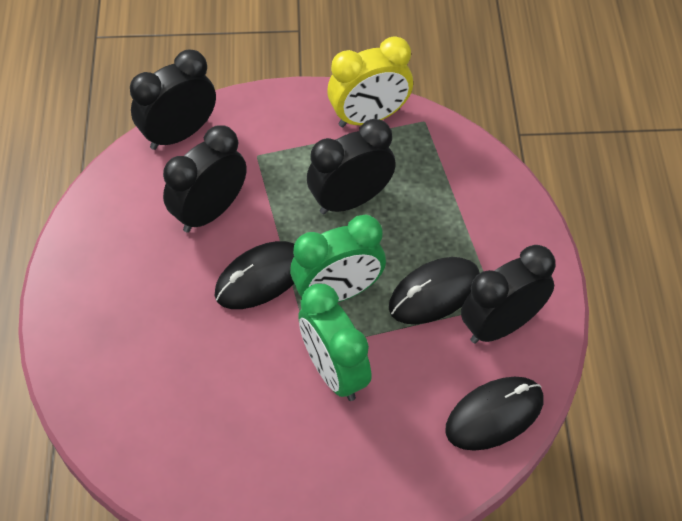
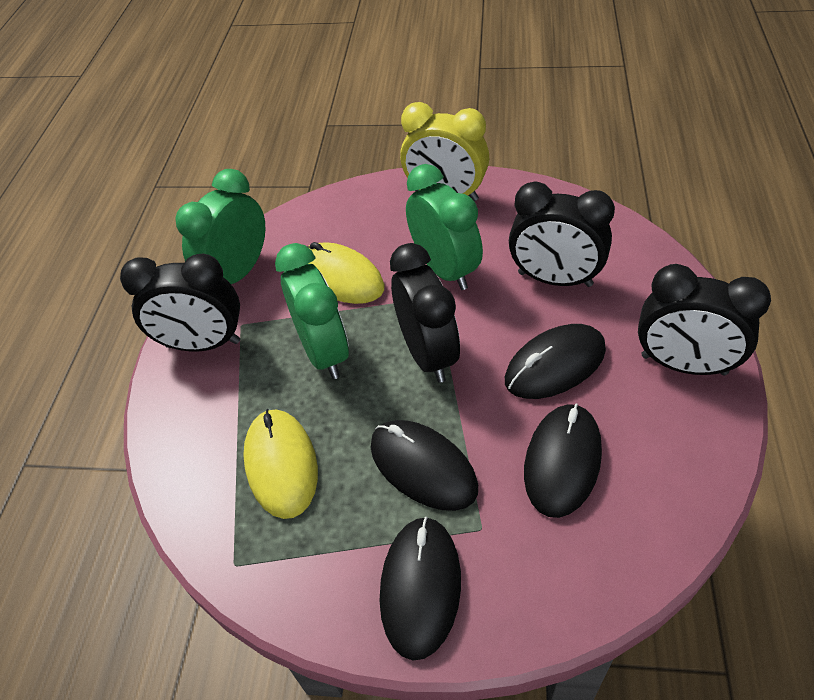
black mouse: 3 -> 4
green clock: 2 -> 3
yellow mouse: 0 -> 2

